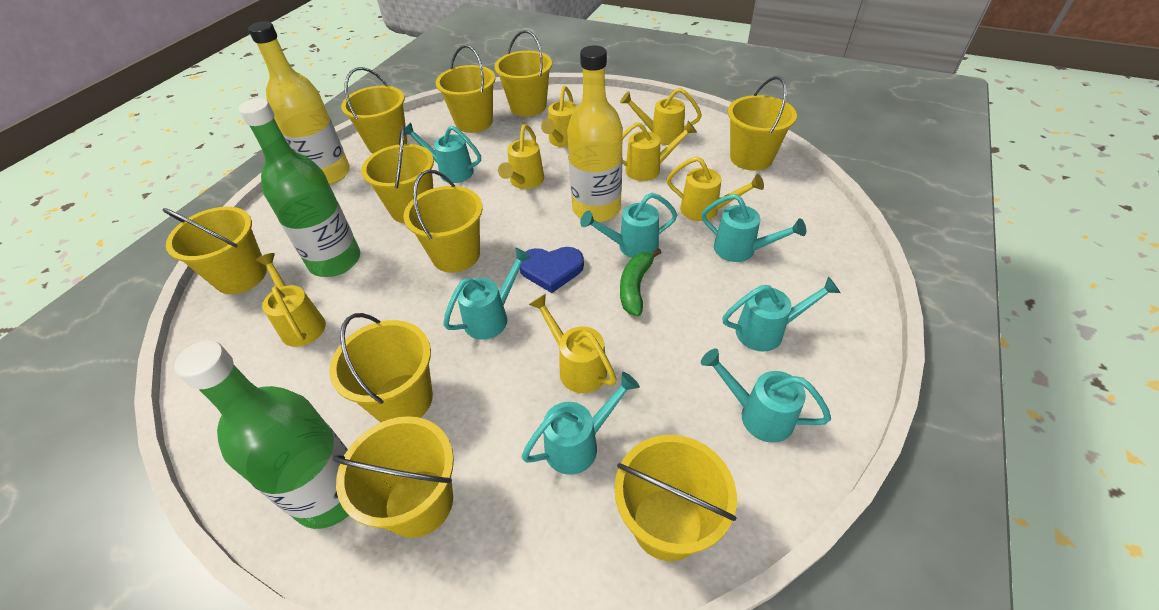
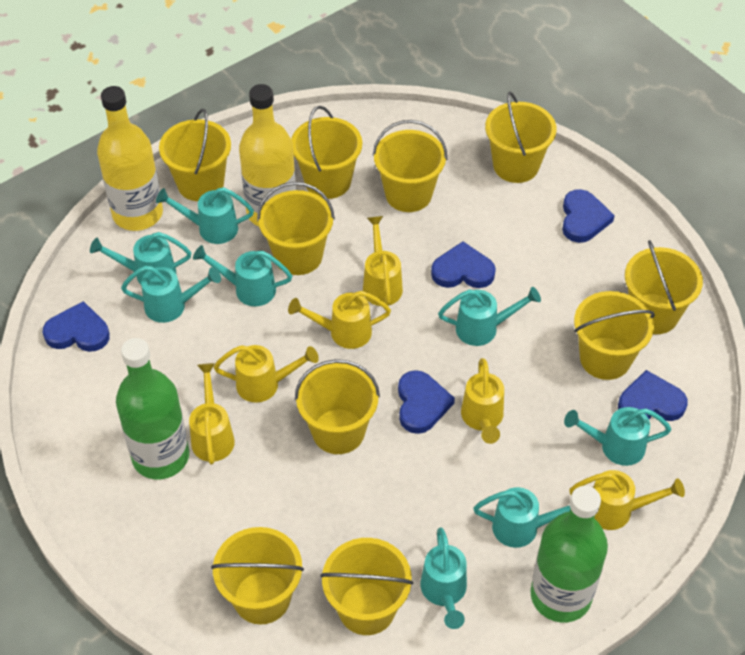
blue heart: 1 -> 5
green banana: 1 -> 0
turquoise watering can: 7 -> 8
yellow watering can: 7 -> 6

